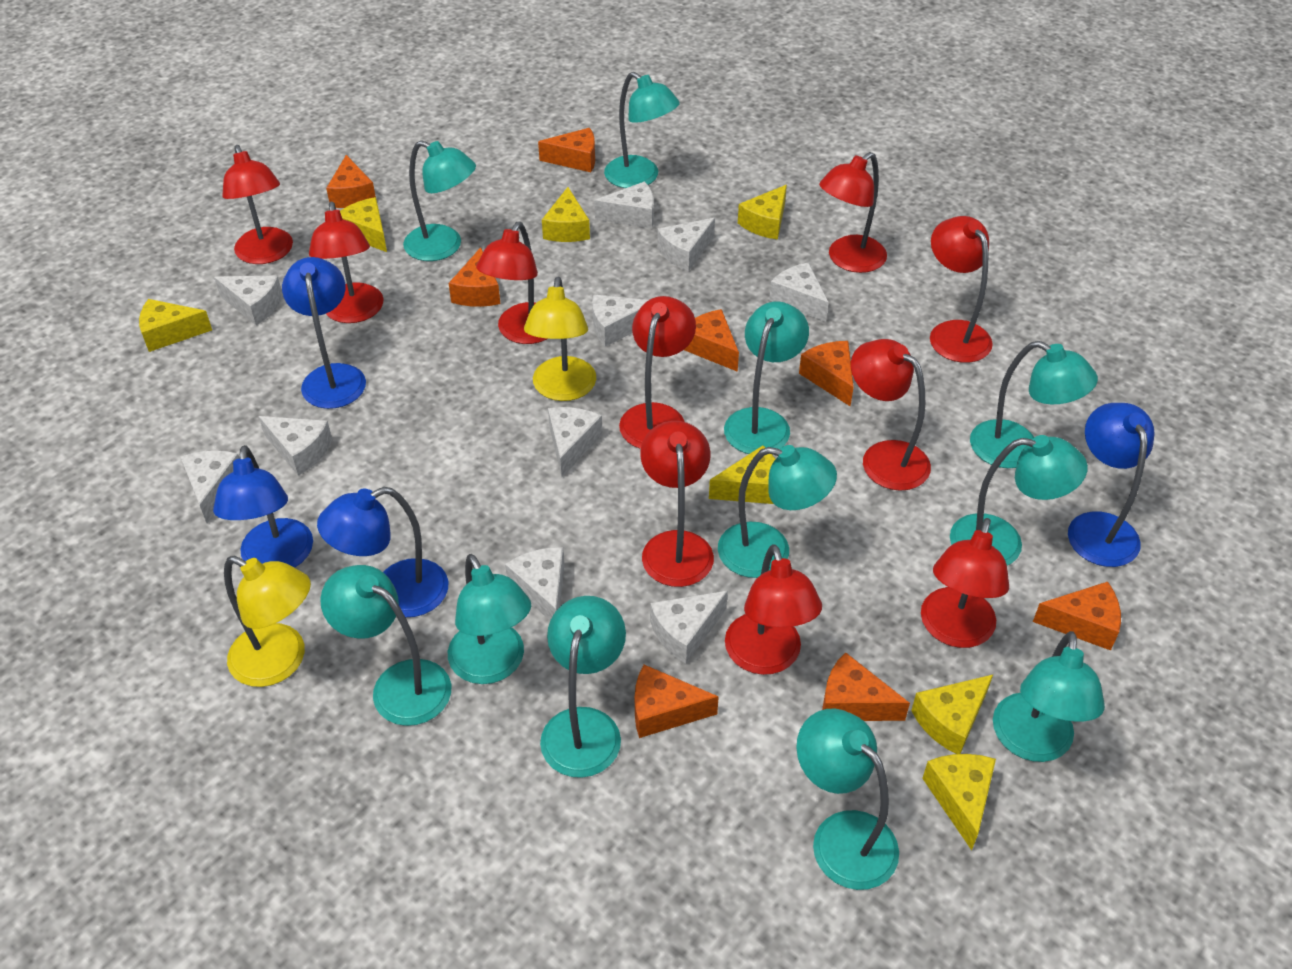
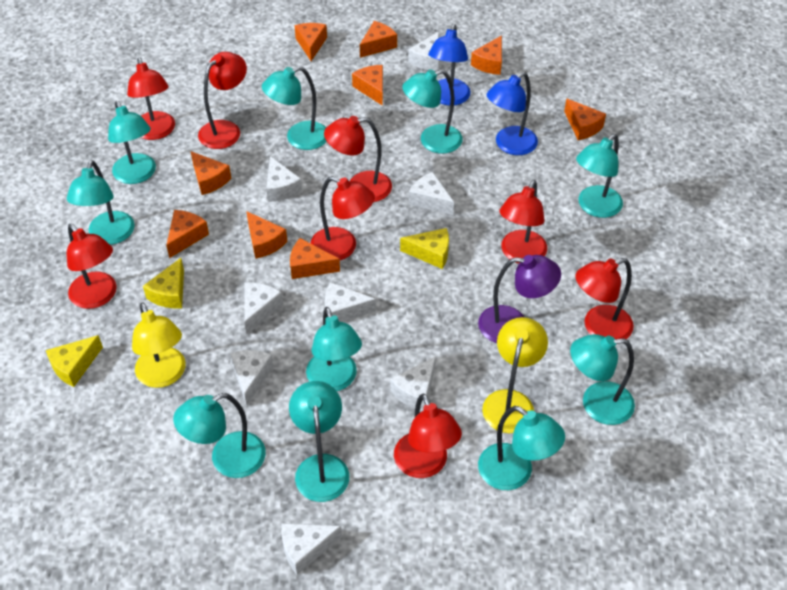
blue lamp: 4 -> 2
orange cheese: 8 -> 9
purple lamp: 0 -> 1
red lamp: 10 -> 8
turquoise lamp: 11 -> 10
white cheese: 10 -> 8
yellow cheese: 7 -> 3

